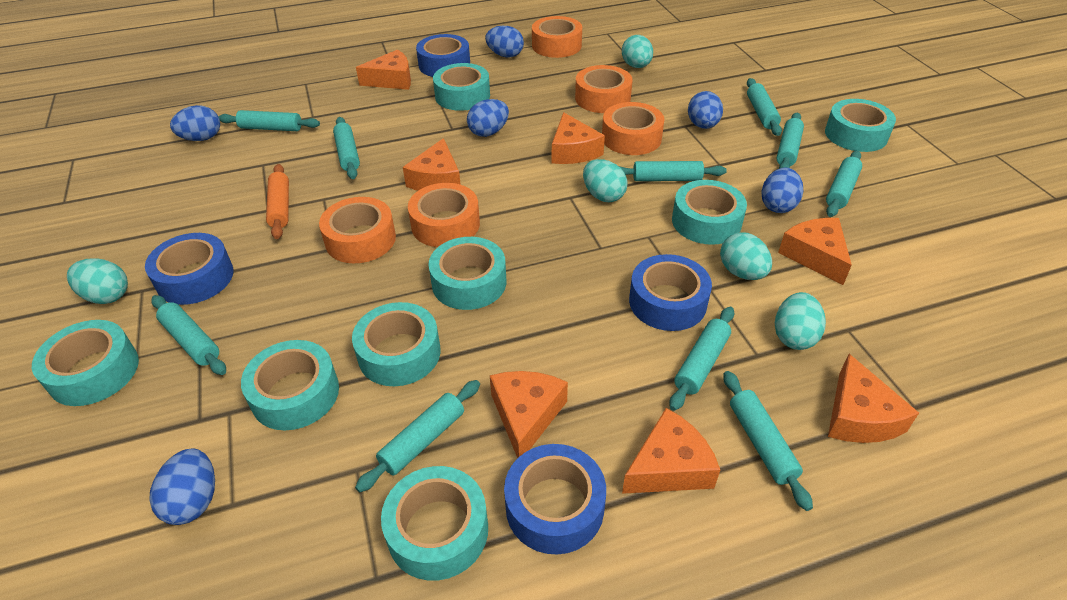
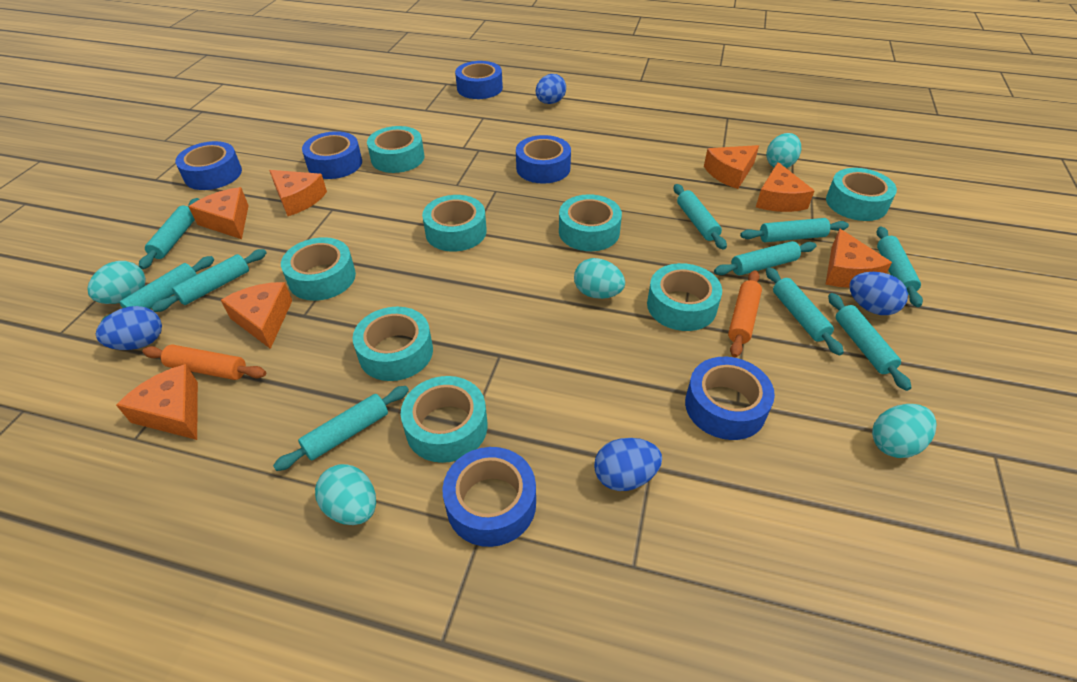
blue egg: 6 -> 4
blue tape: 4 -> 6
orange rolling pin: 1 -> 2
orange tape: 5 -> 0

